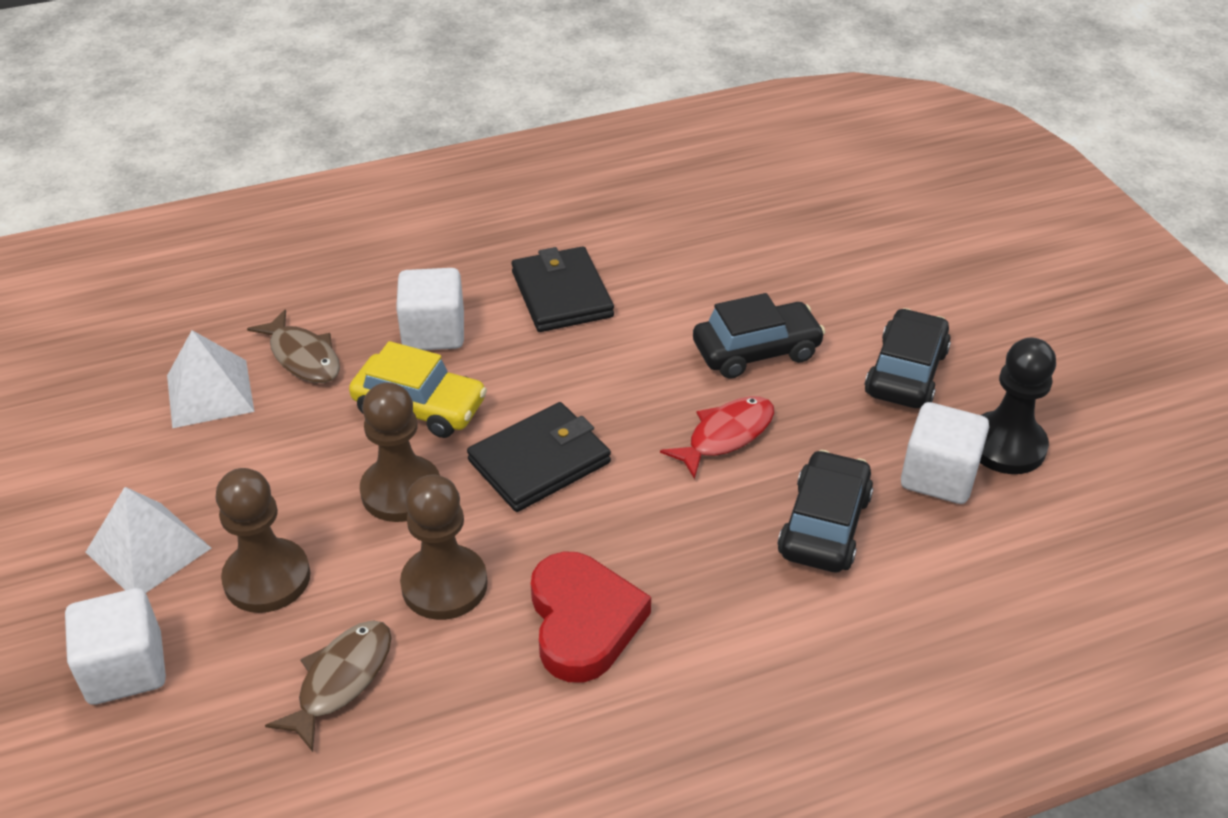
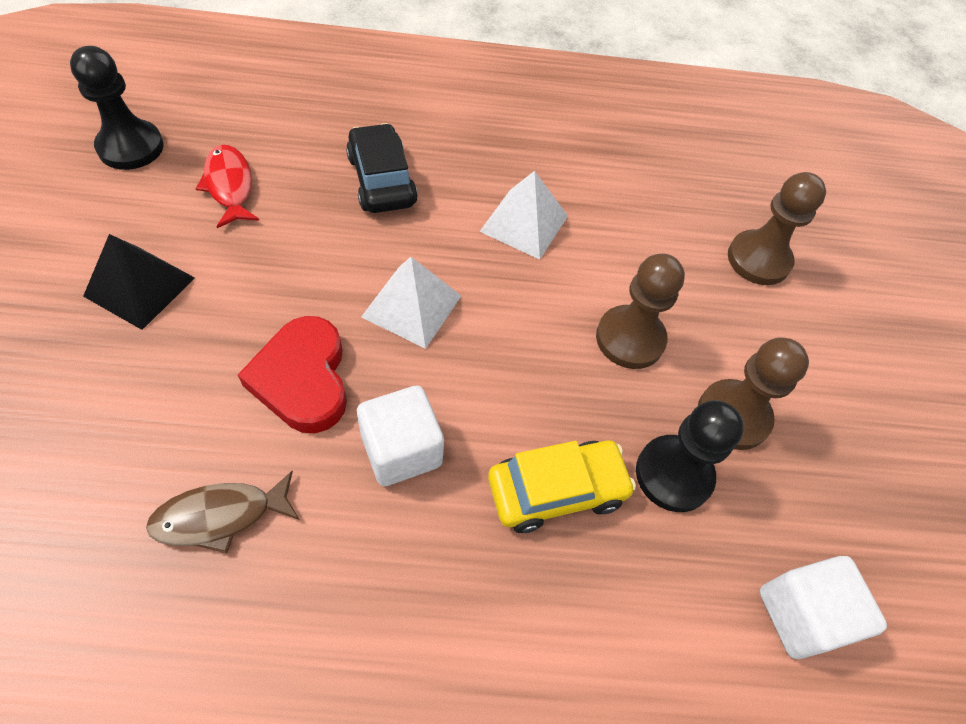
black car: 3 -> 1
black pawn: 1 -> 2
black pyramid: 0 -> 1
black wallet: 2 -> 0
brown fish: 2 -> 1
white cube: 3 -> 2

